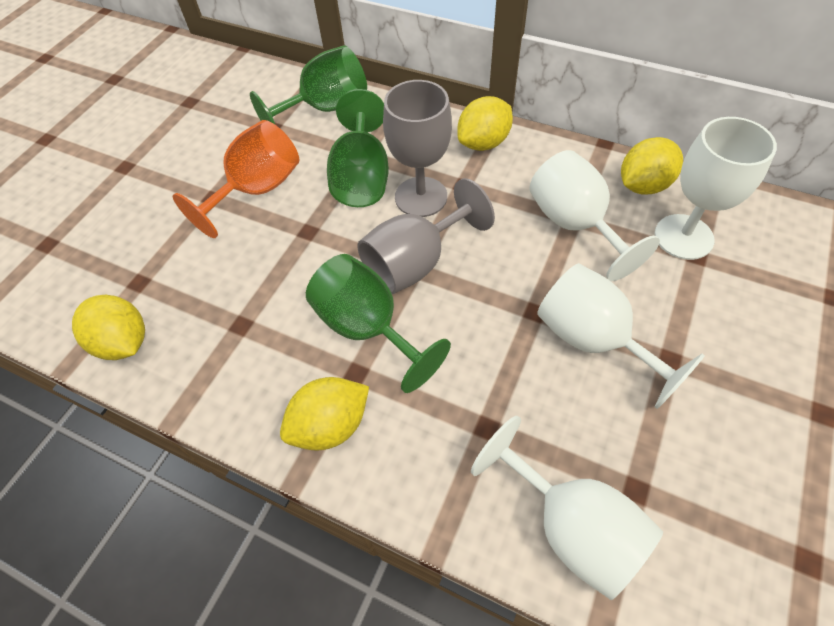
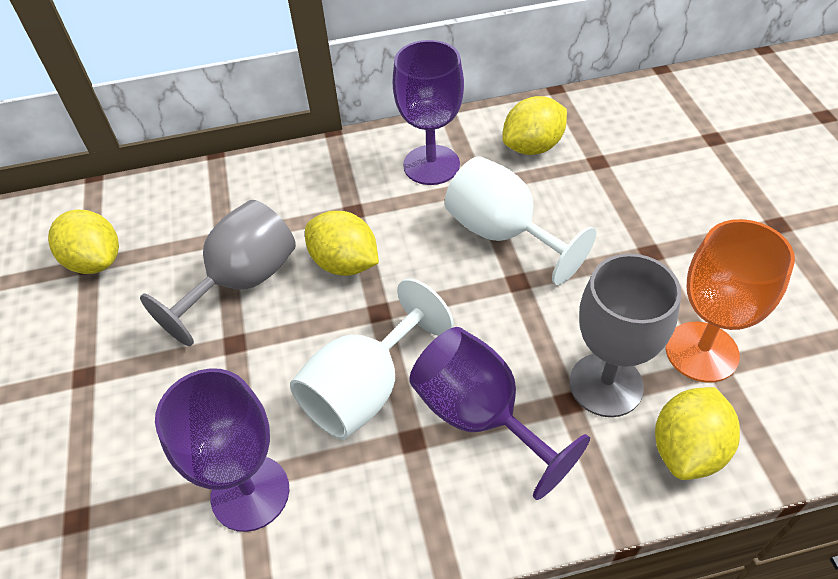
green goblet: 3 -> 0
purple goblet: 0 -> 3
white goblet: 4 -> 2

